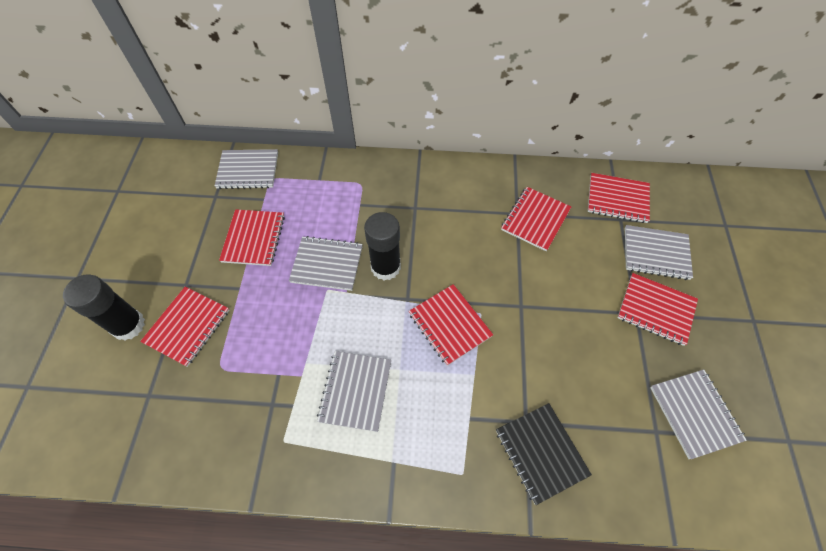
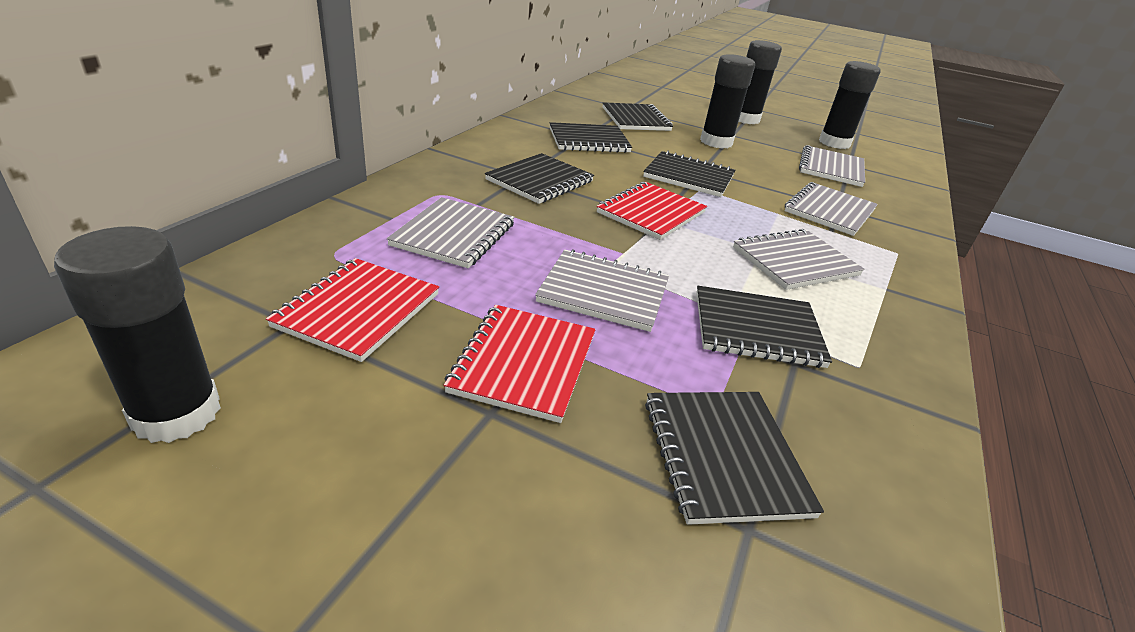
black glue stick: 2 -> 4
black notebook: 1 -> 6
red notebook: 6 -> 3

